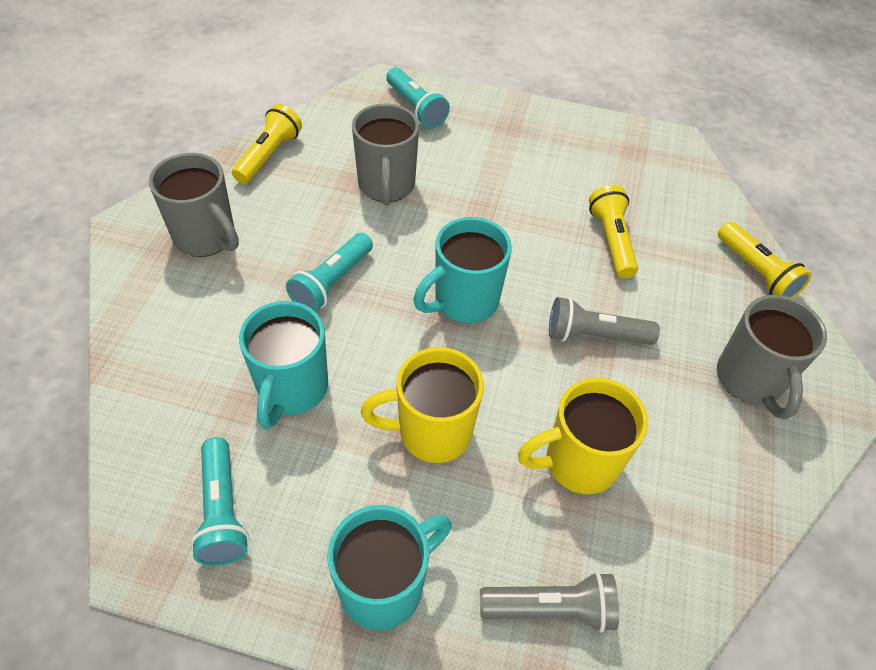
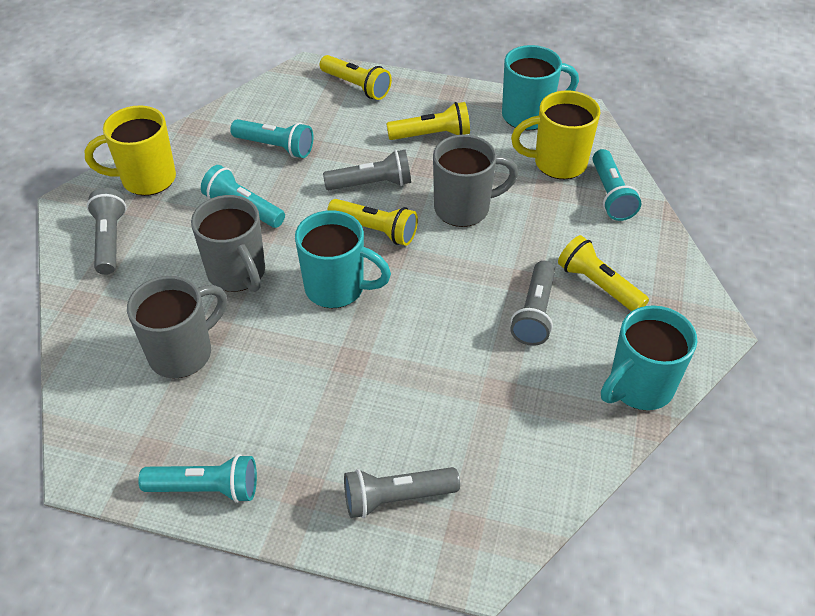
grey flashlight: 2 -> 4
turquoise flashlight: 3 -> 4
yellow flashlight: 3 -> 4

